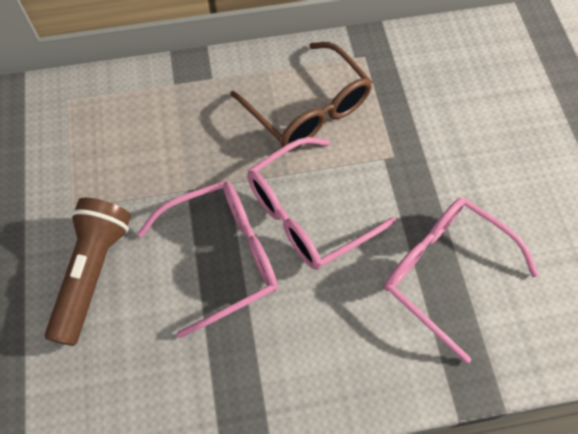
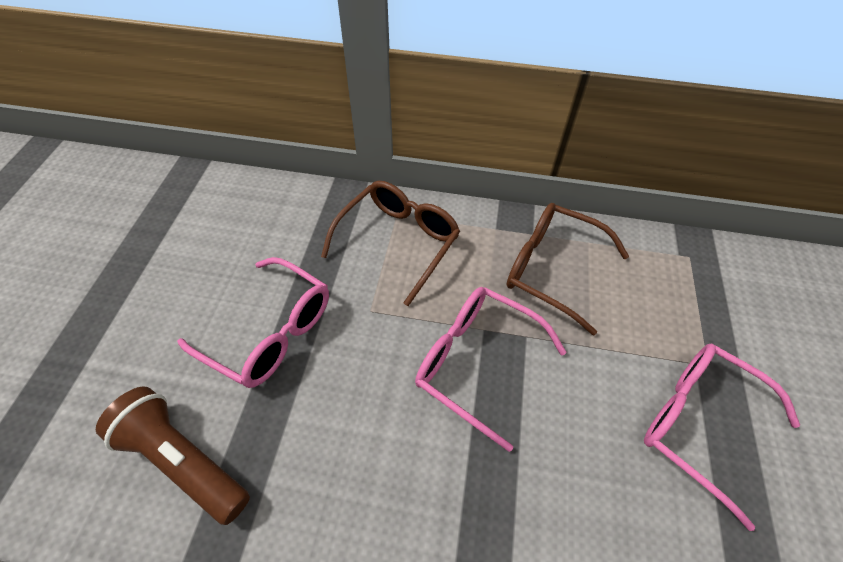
brown glasses: 1 -> 2

